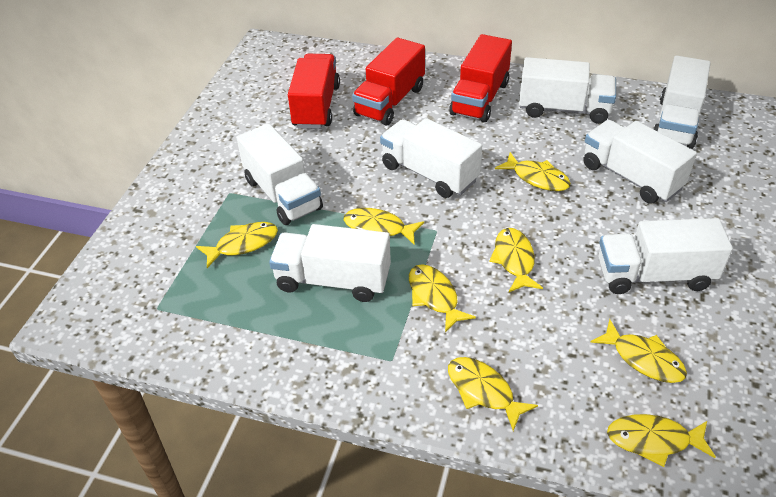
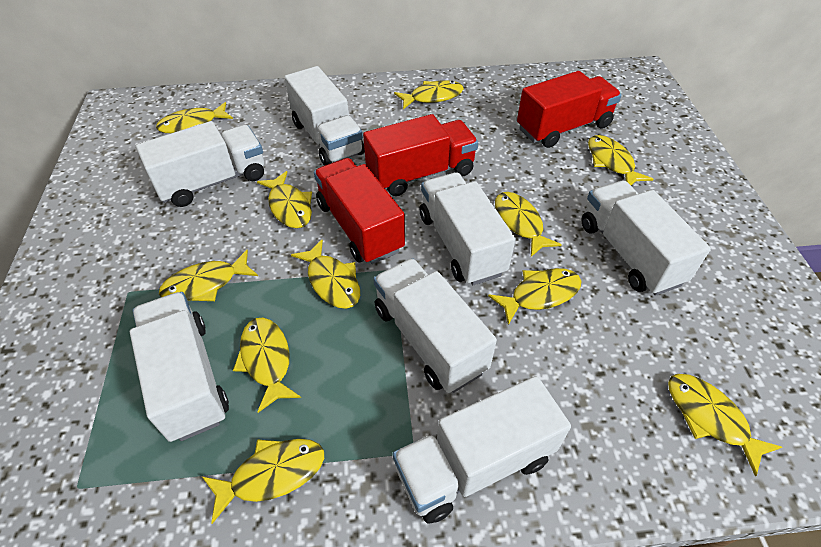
yellow fish: 8 -> 11

